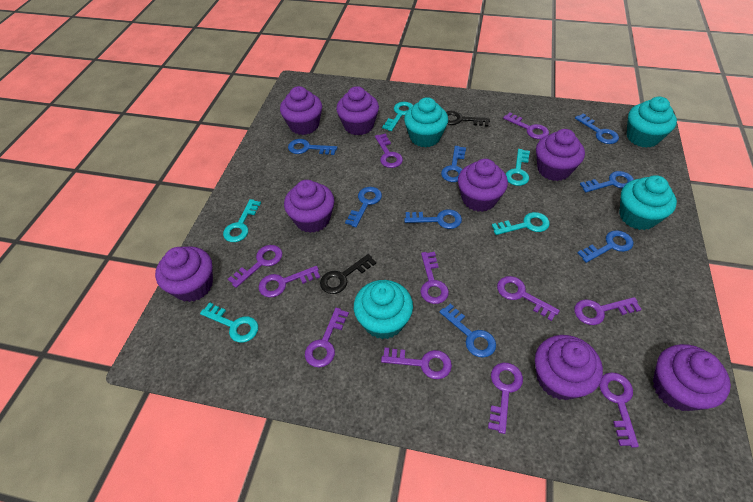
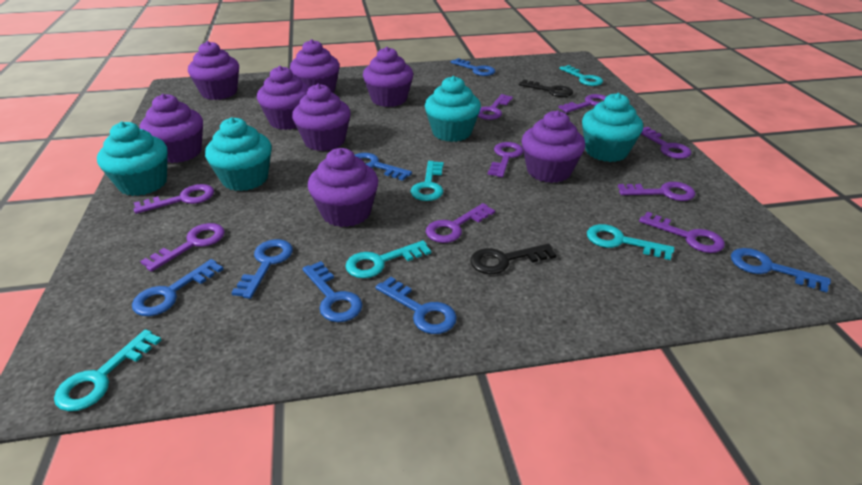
blue key: 8 -> 7
purple key: 11 -> 9

